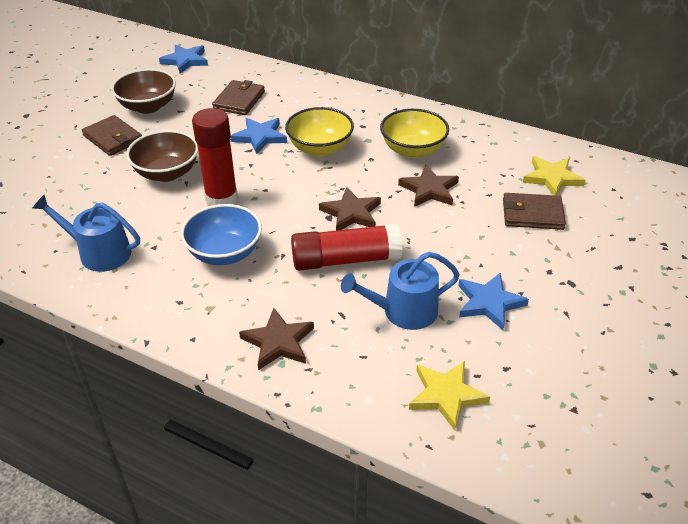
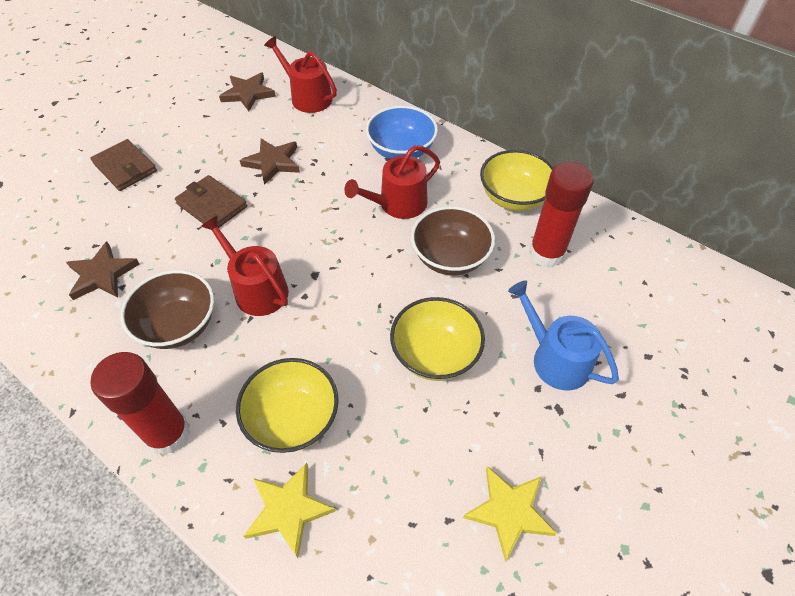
blue star: 3 -> 0
blue watering can: 2 -> 1
brown wallet: 3 -> 2
red watering can: 0 -> 3
yellow bowl: 2 -> 3

